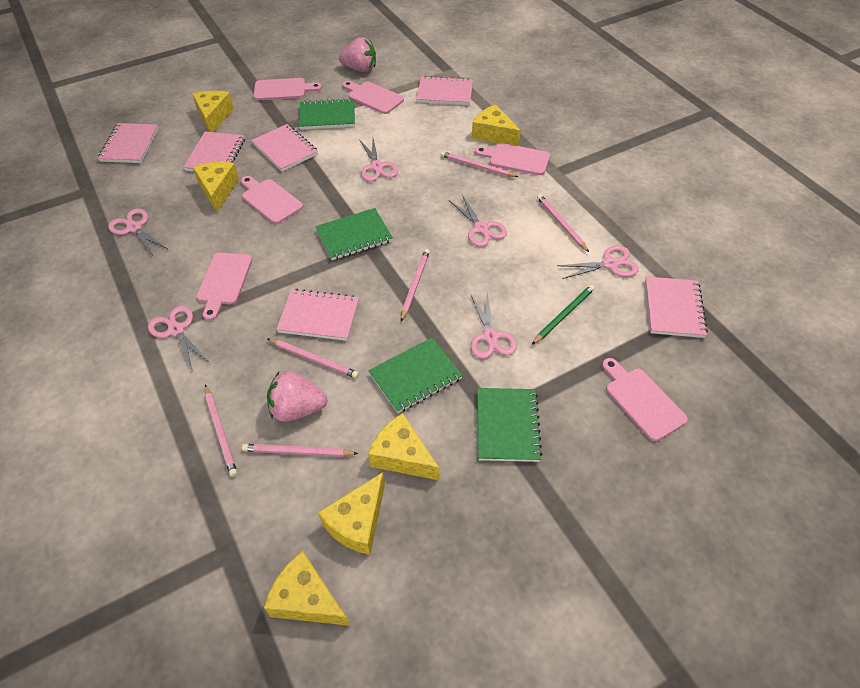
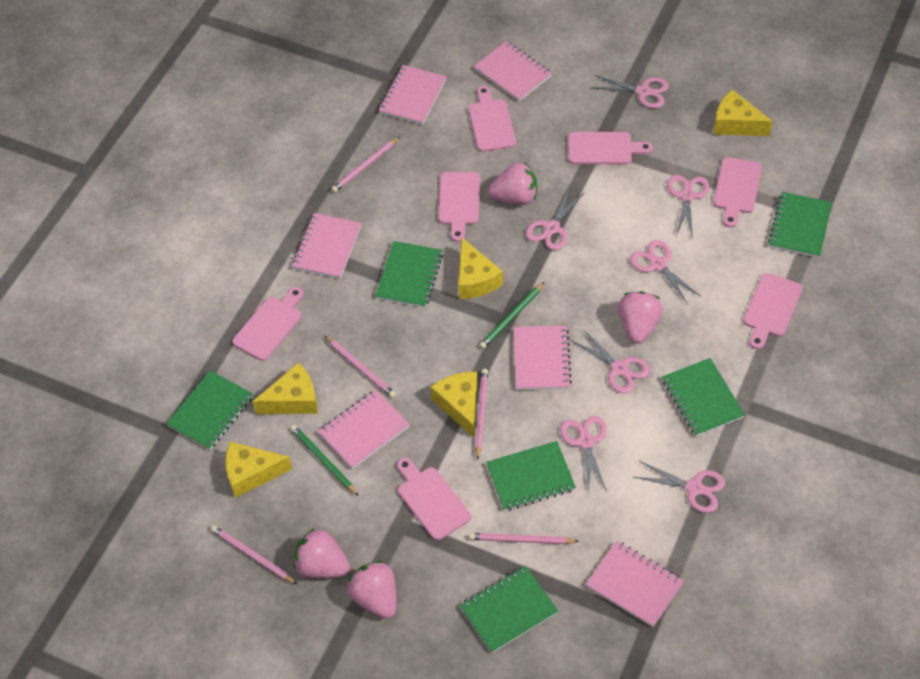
green notebook: 4 -> 6
green pencil: 1 -> 2
pink cutting board: 6 -> 7
pink pencil: 6 -> 5
pink scissors: 6 -> 7
pink strawberry: 2 -> 4
yellow cheese: 6 -> 5

